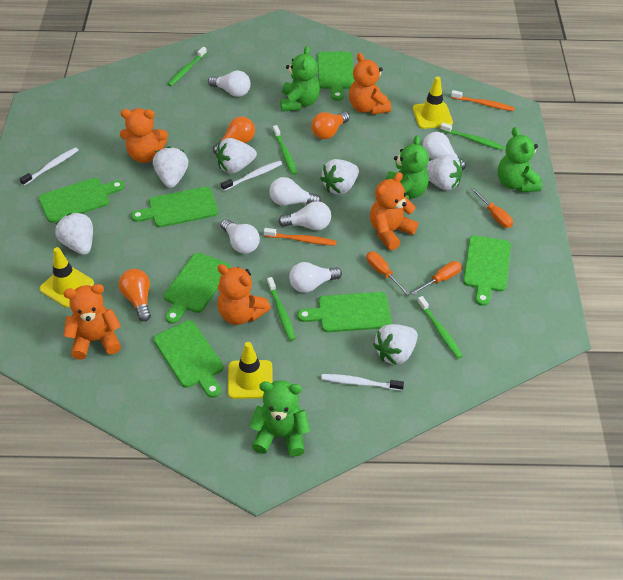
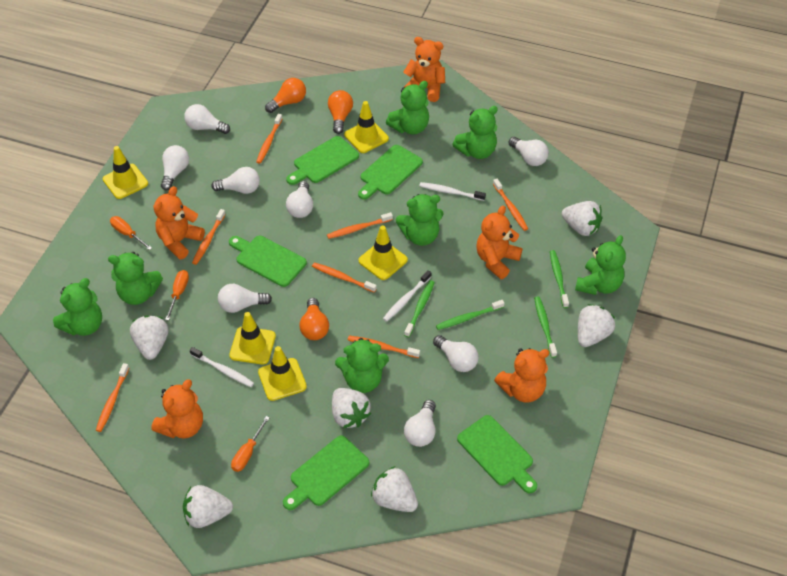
green cutting board: 7 -> 5
green teddy bear: 4 -> 7
green toothbrush: 5 -> 4
orange toothbrush: 2 -> 7
white light bulb: 6 -> 8
yellow traffic cone: 3 -> 5

